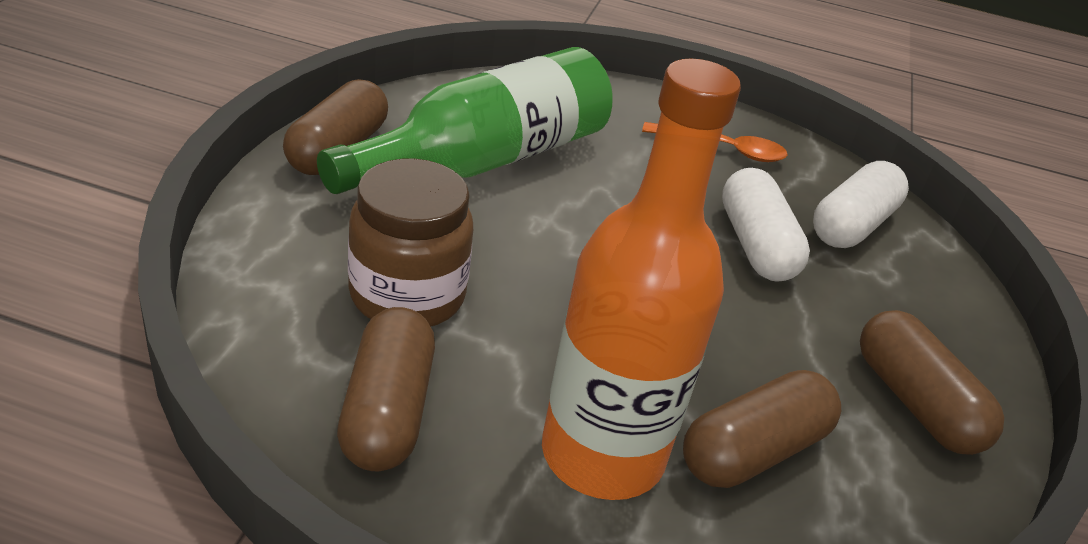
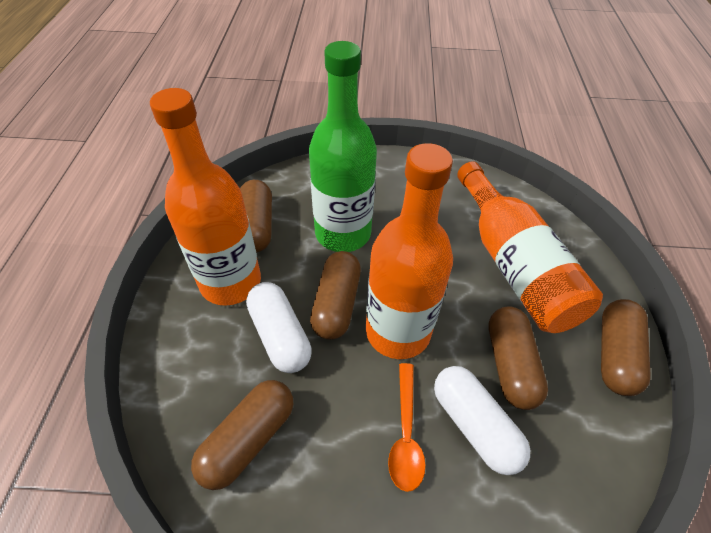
brown capsule: 4 -> 5
brown jar: 1 -> 0
orange bottle: 1 -> 3

